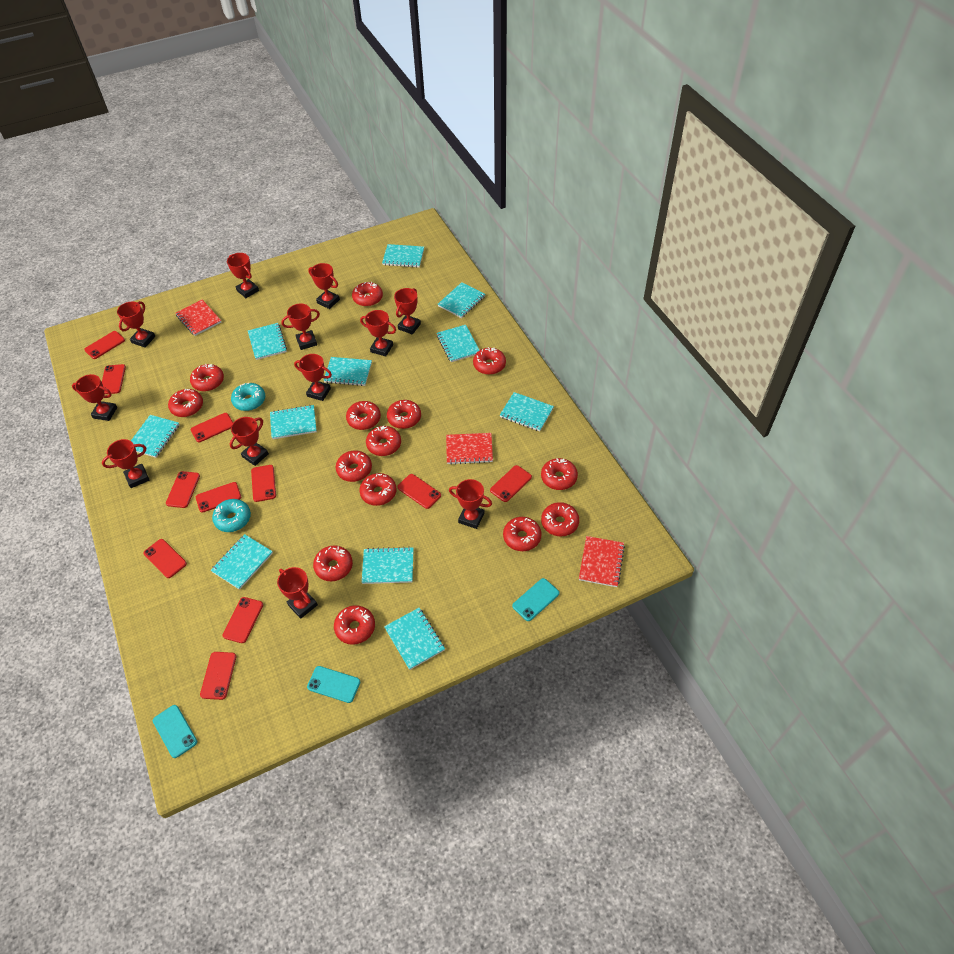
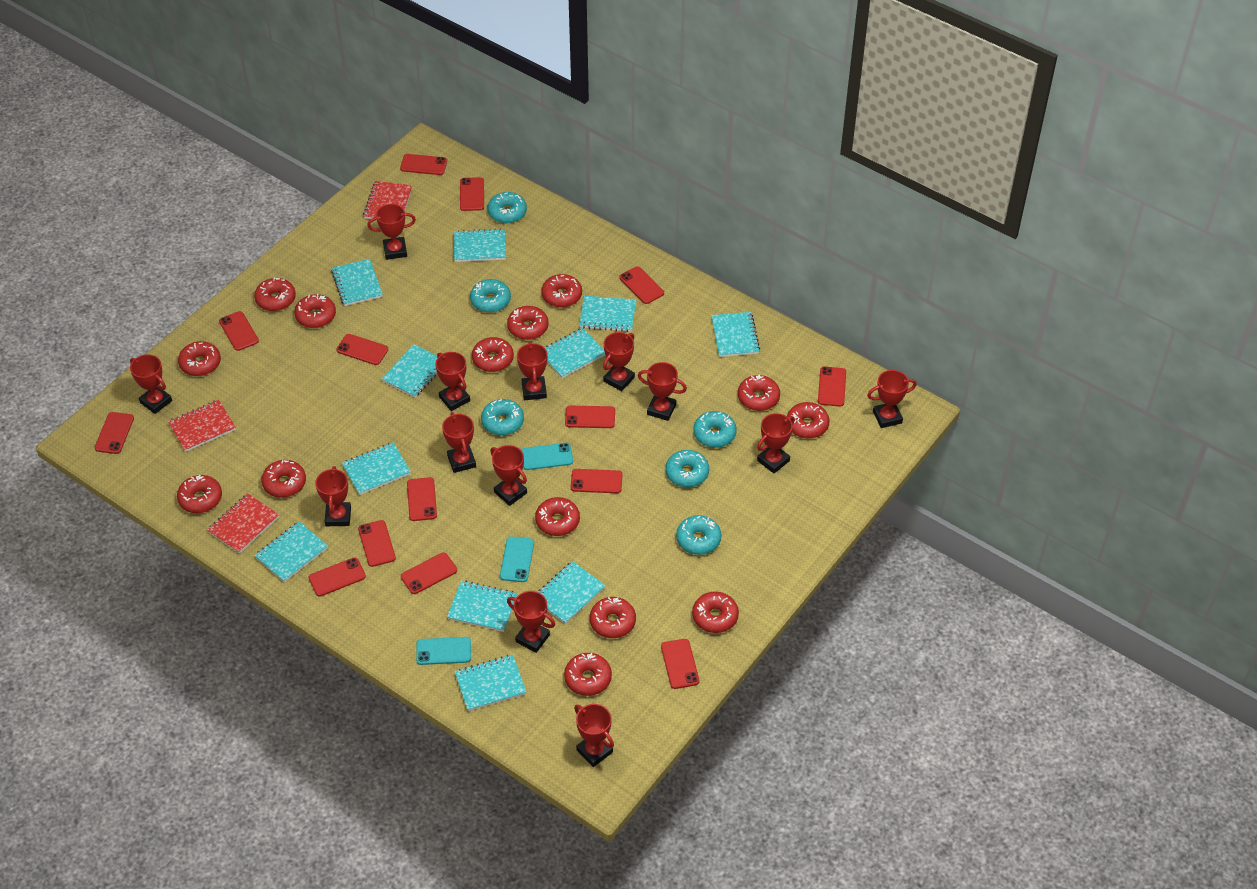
red phone: 11 -> 14
red trophy: 12 -> 13
turquoise donut: 2 -> 6

